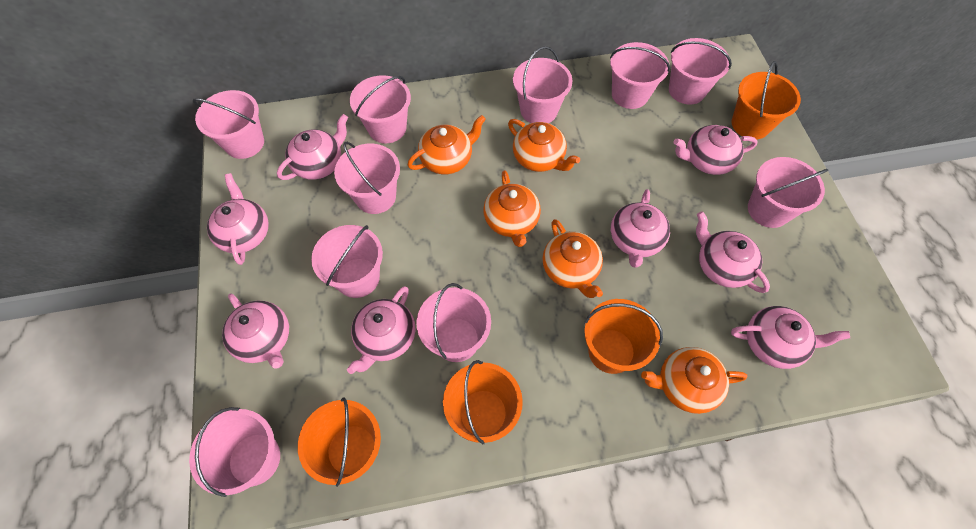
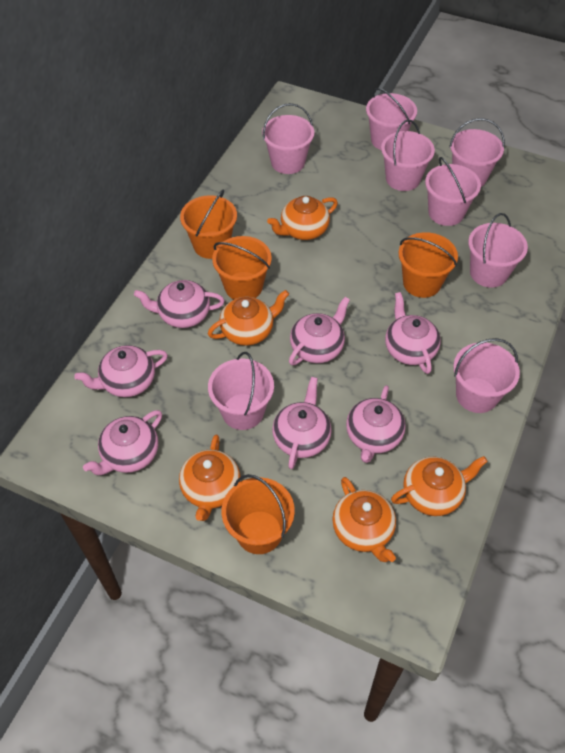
pink bucket: 10 -> 8
pink teapot: 8 -> 7

